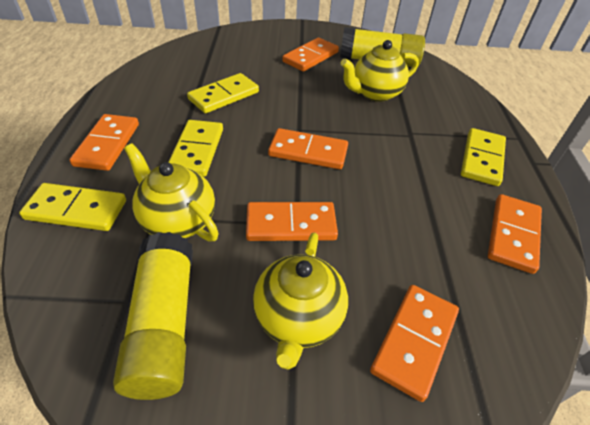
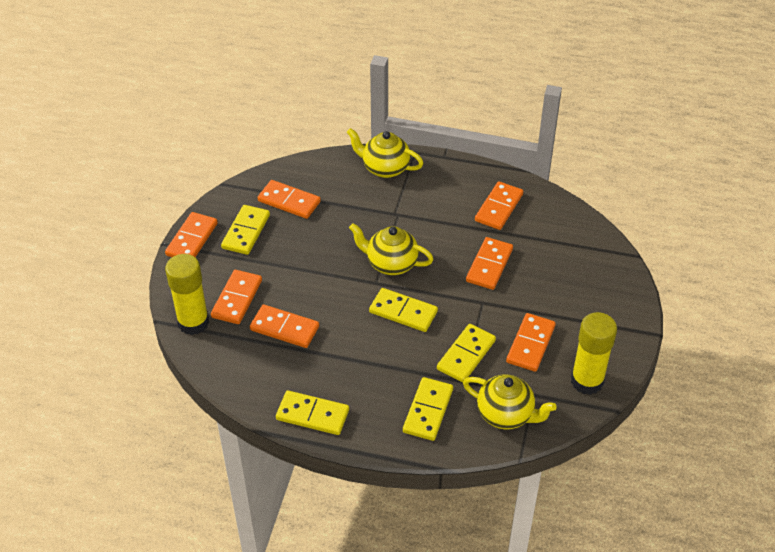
orange domino: 6 -> 7
yellow domino: 4 -> 5

